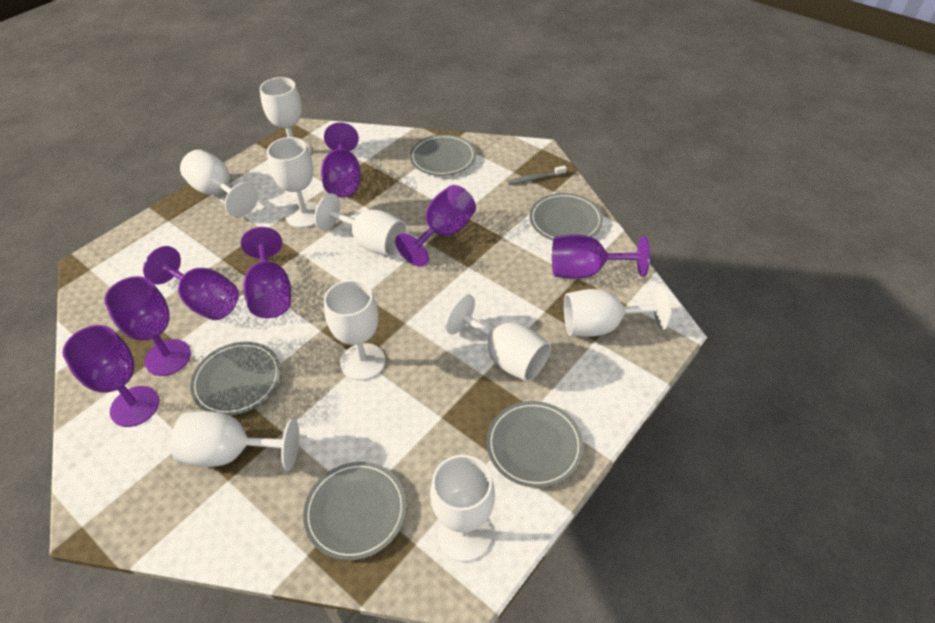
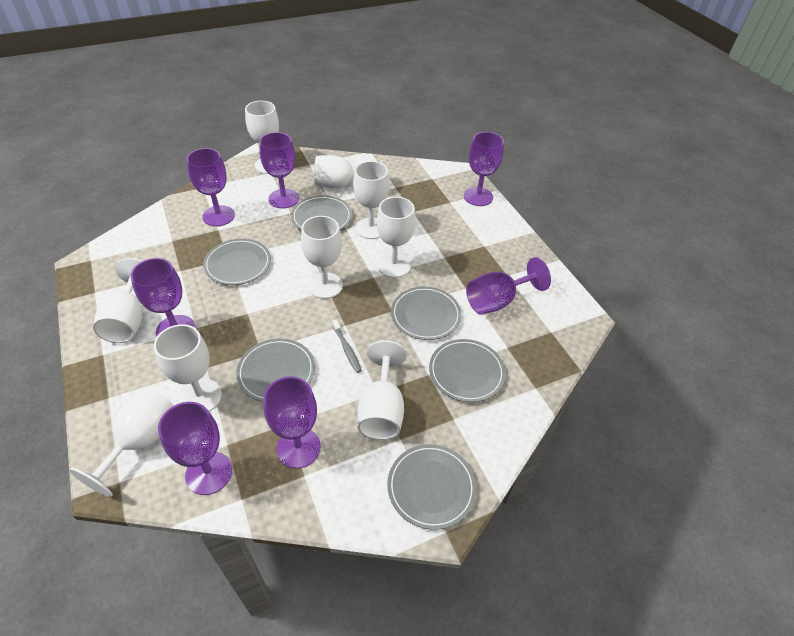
grey plate: 5 -> 6

